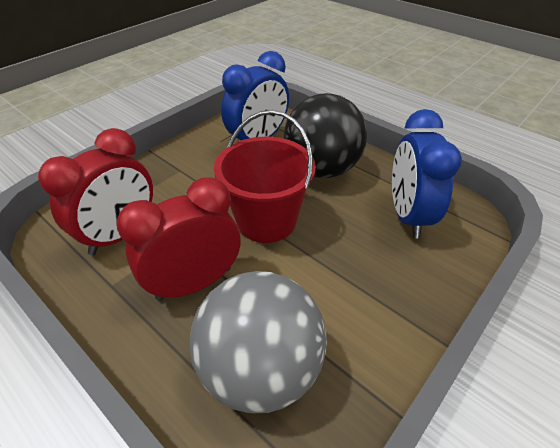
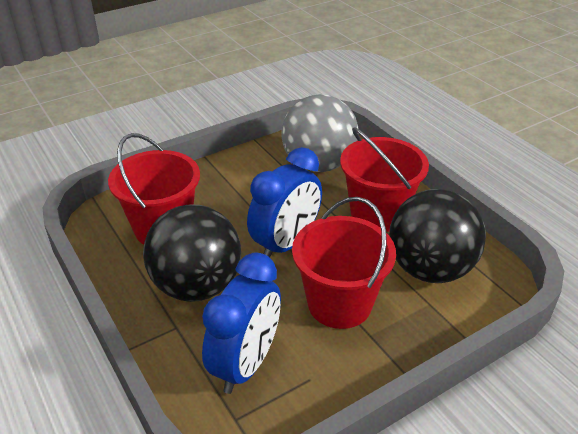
black ball: 1 -> 2
red bucket: 1 -> 3
red clock: 2 -> 0

